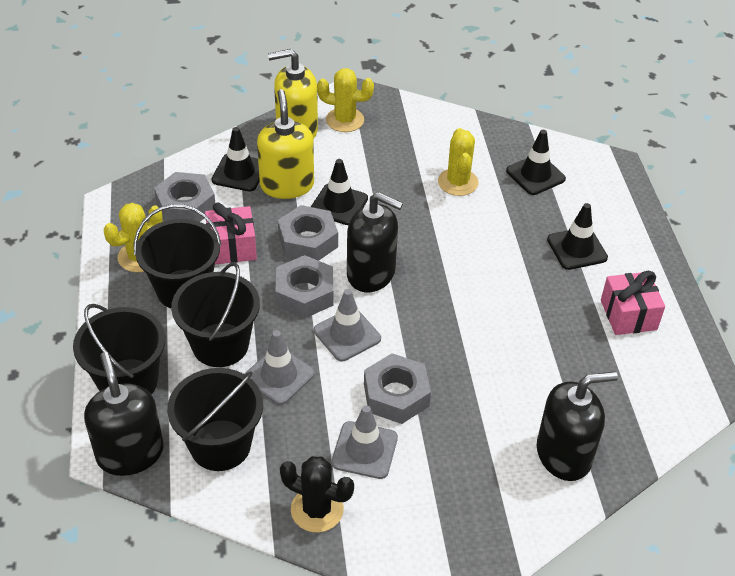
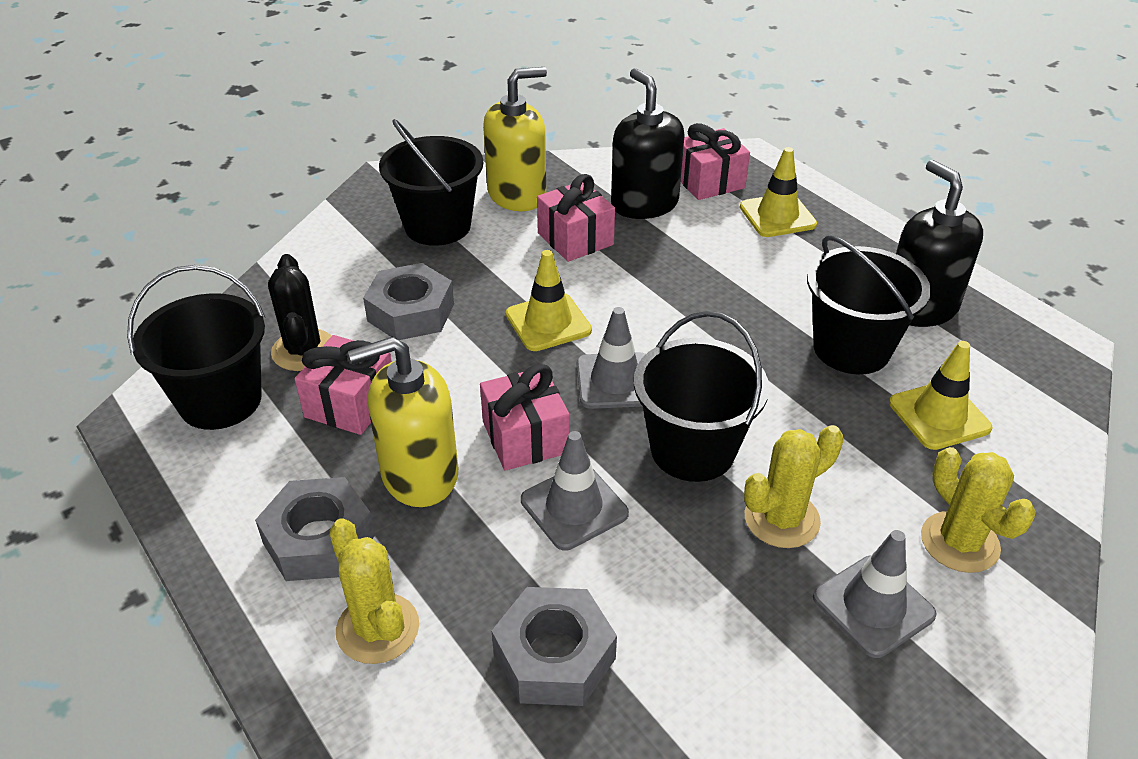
black soap dispenser: 3 -> 2
black traffic cone: 4 -> 0
grey nut: 4 -> 3
pink gift: 2 -> 4
yellow traffic cone: 0 -> 3

